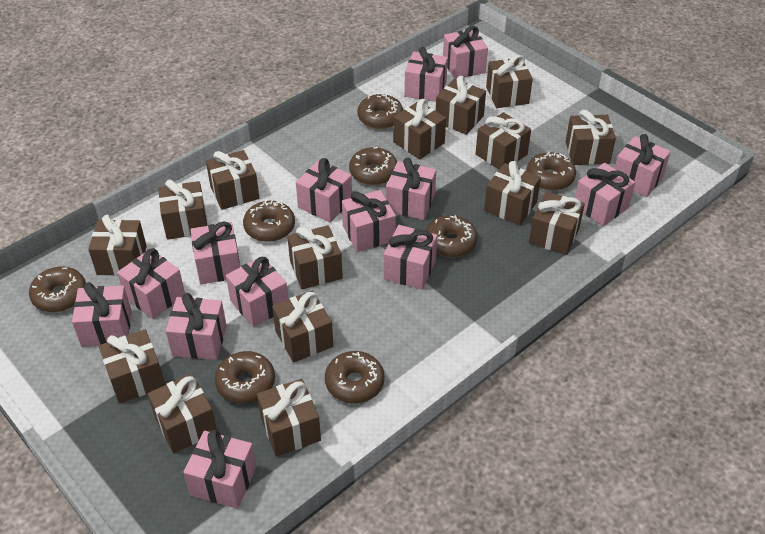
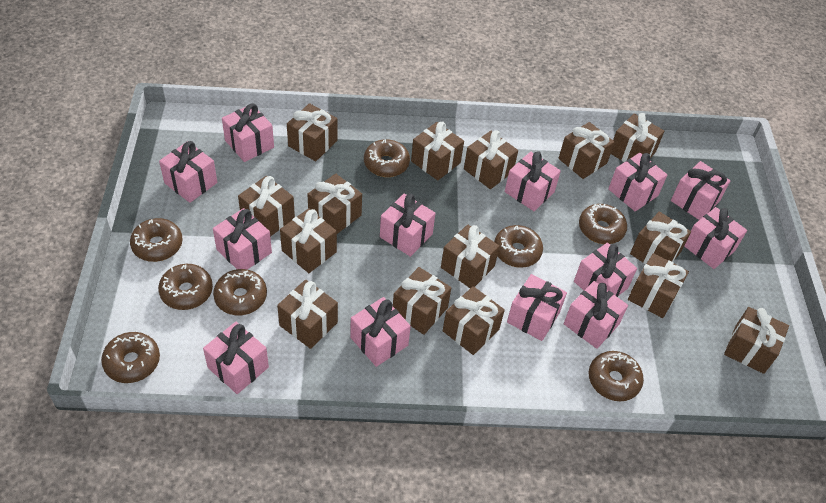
pink gift: 14 -> 13

